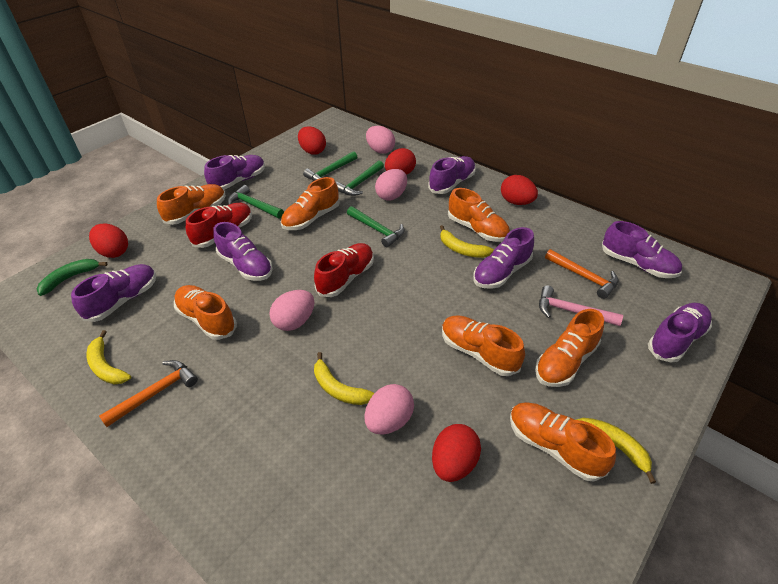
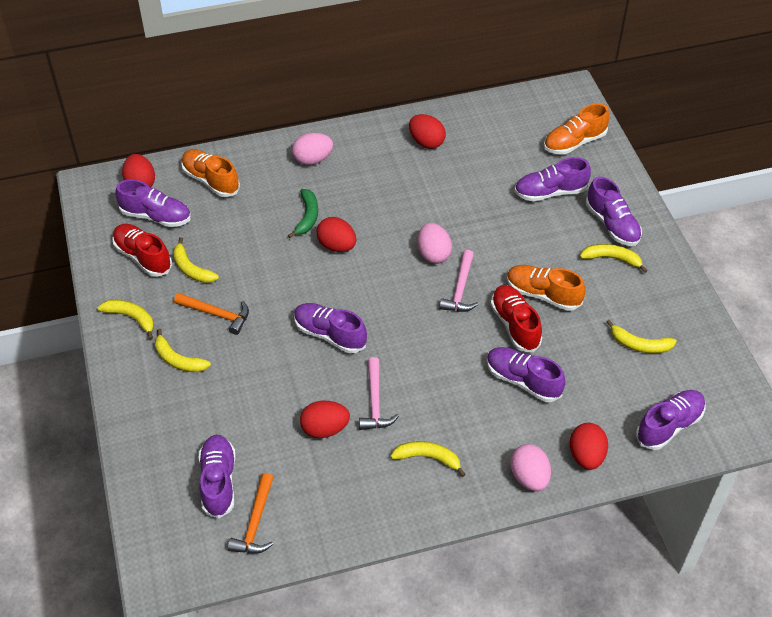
green hammer: 4 -> 0
orange shoe: 7 -> 3
pink egg: 4 -> 3
pink hammer: 1 -> 2
yellow banana: 4 -> 6

